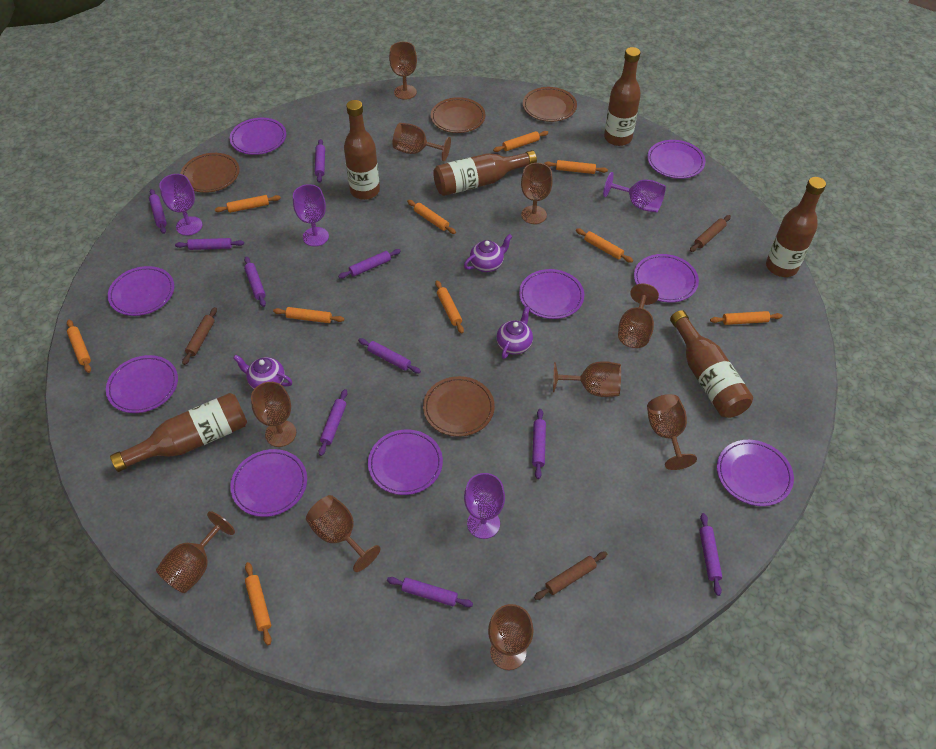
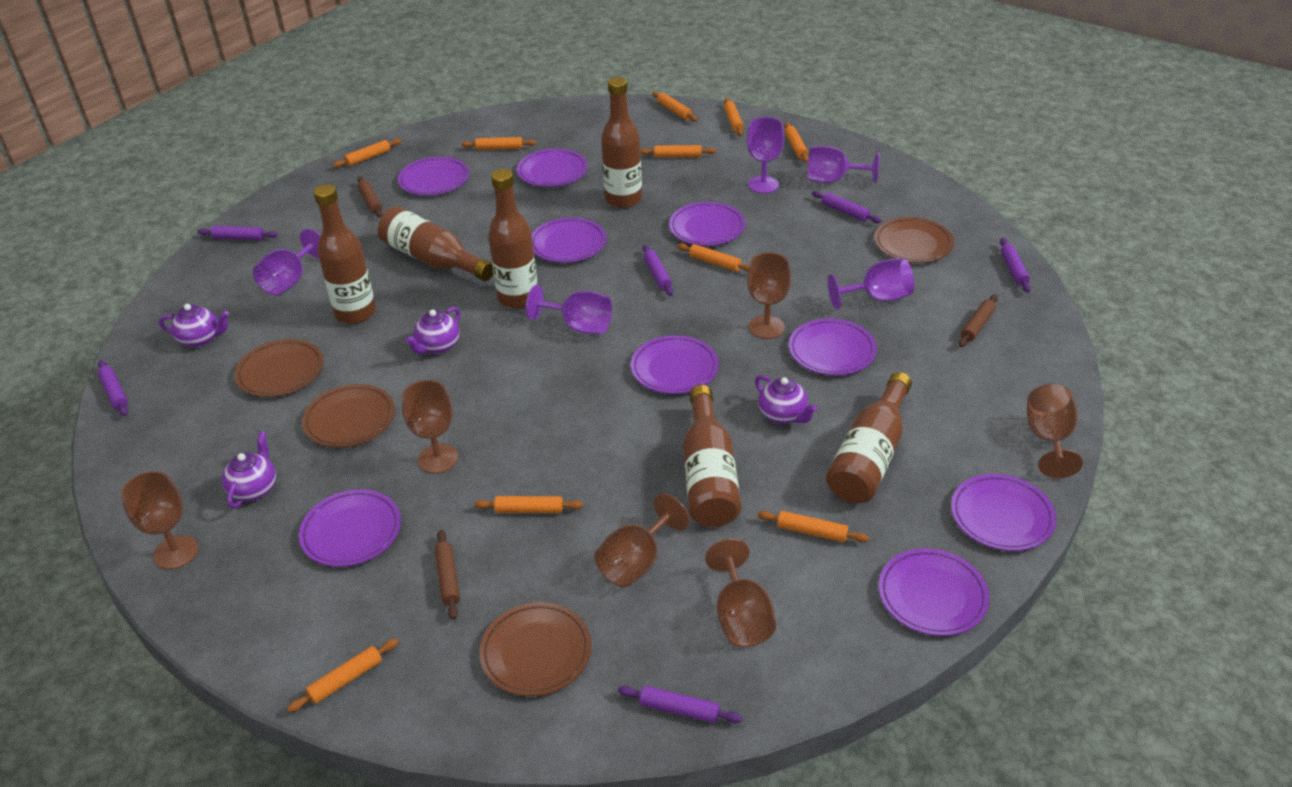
brown goblet: 10 -> 6
purple goblet: 4 -> 5
purple rolling pin: 10 -> 6
purple teapot: 3 -> 4

